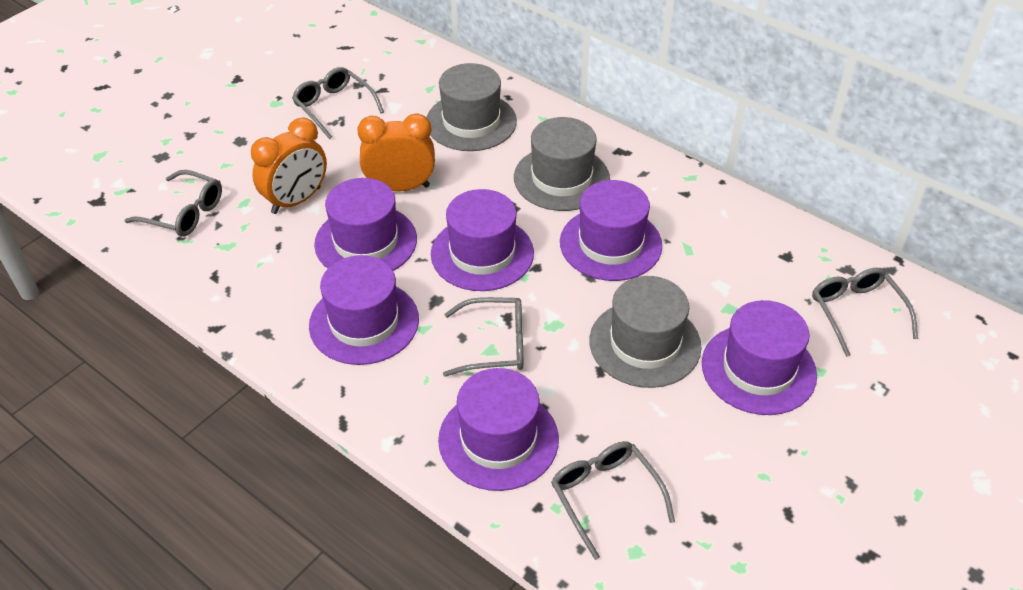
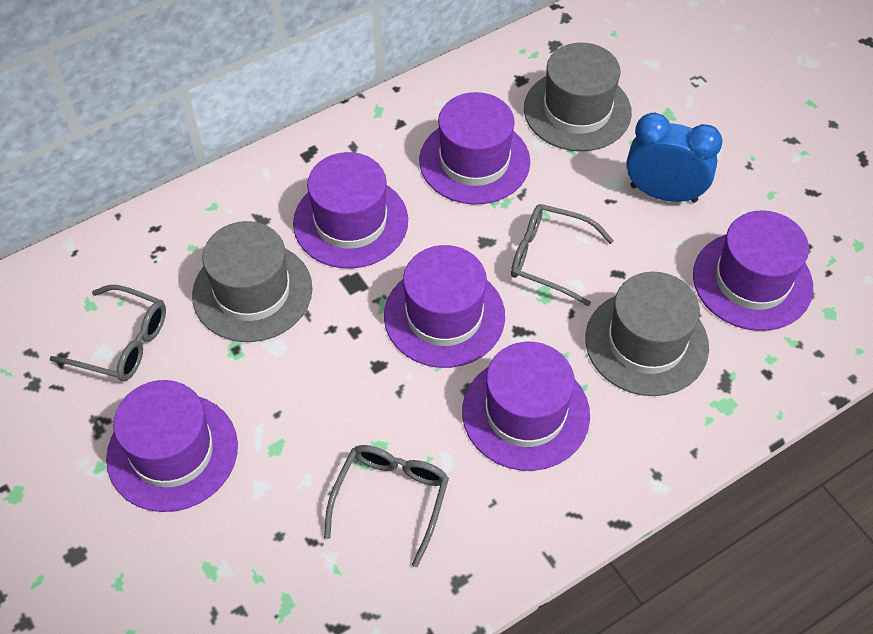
blue clock: 0 -> 1
grey glasses: 5 -> 3
orange clock: 2 -> 0

